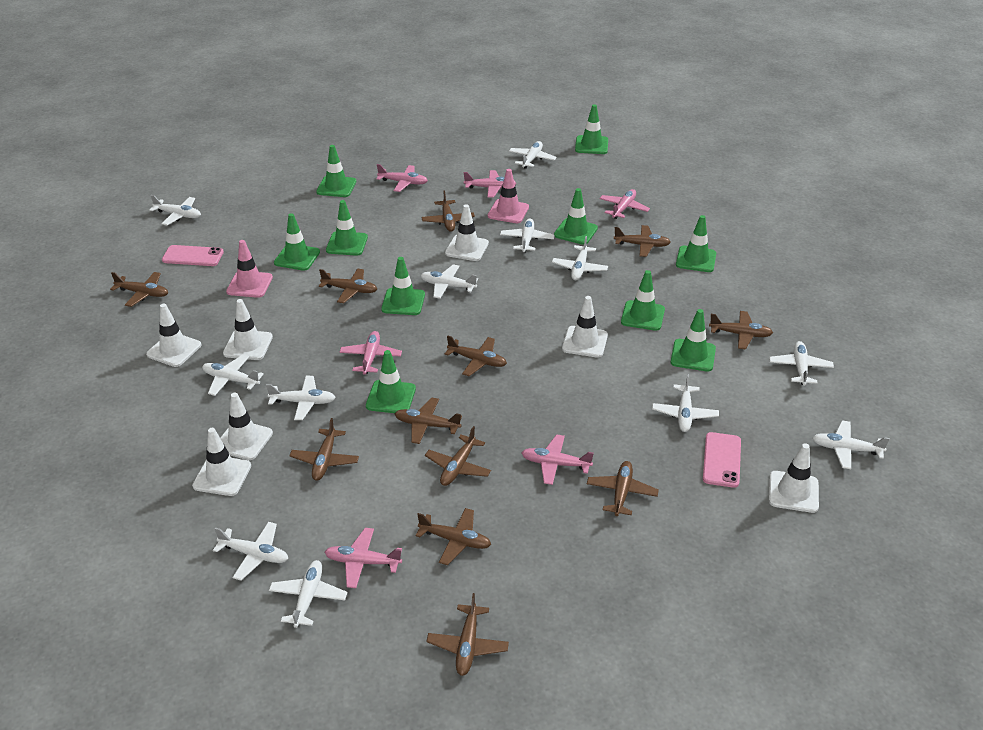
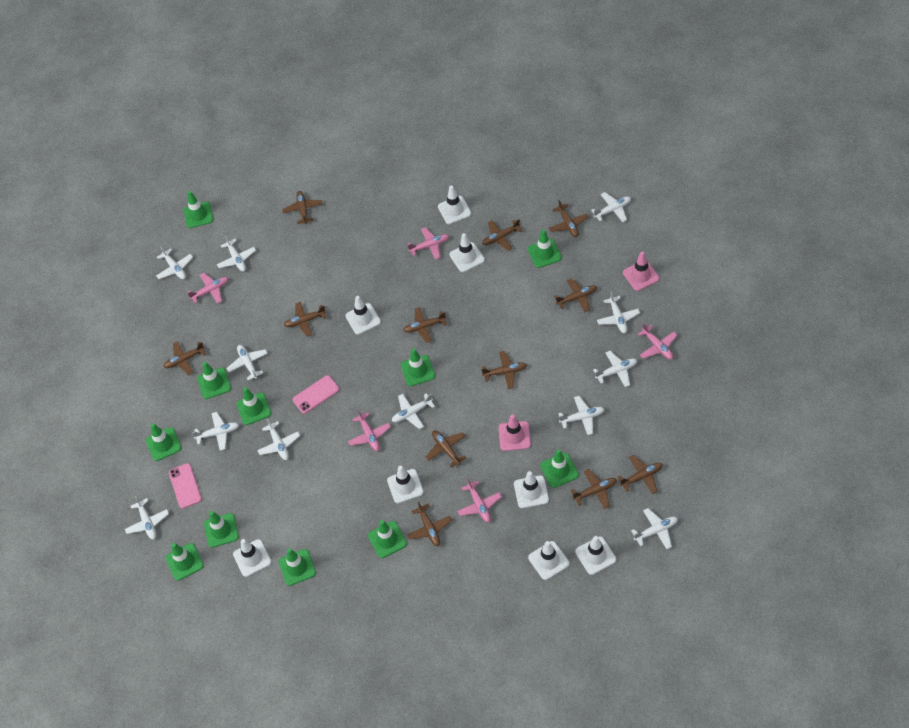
green traffic cone: 10 -> 11
pink plane: 6 -> 5
white traffic cone: 7 -> 8

